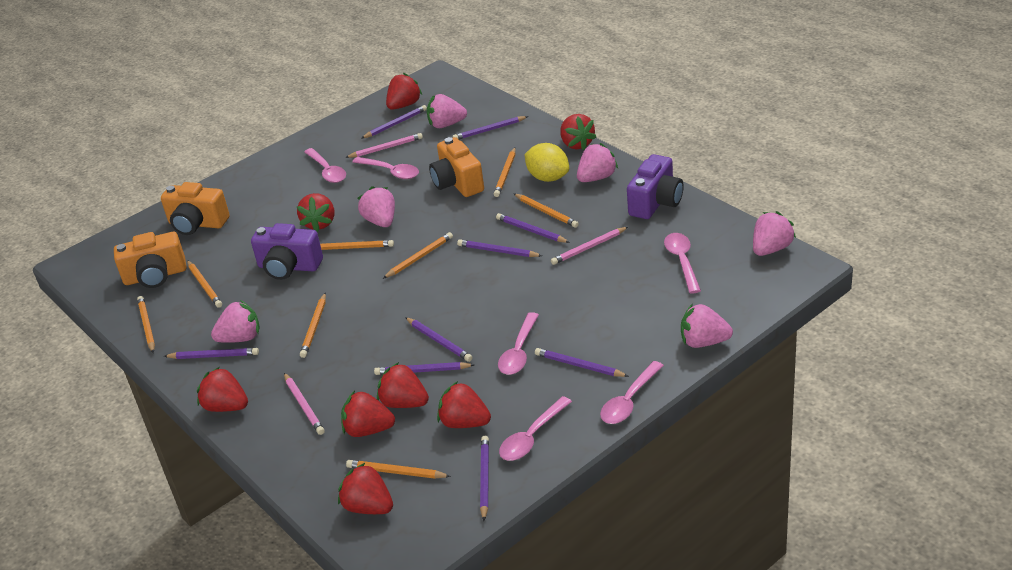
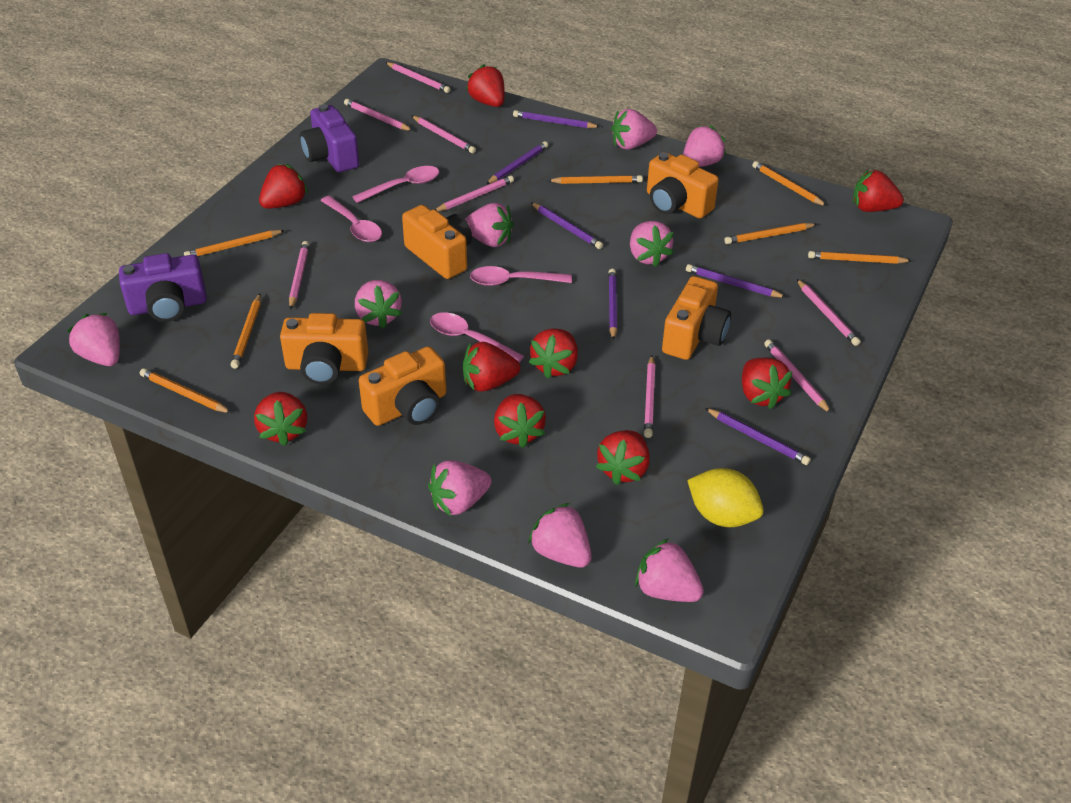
orange camera: 3 -> 5
orange pencil: 8 -> 7
pink pencil: 3 -> 8
pink spoon: 6 -> 4
pink strawberry: 6 -> 9
purple pencil: 9 -> 6
red strawberry: 8 -> 9

